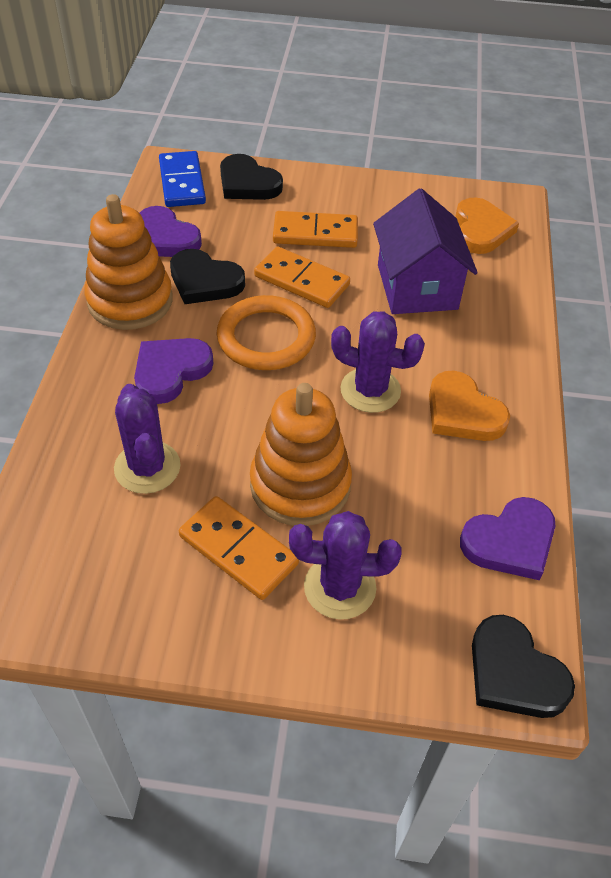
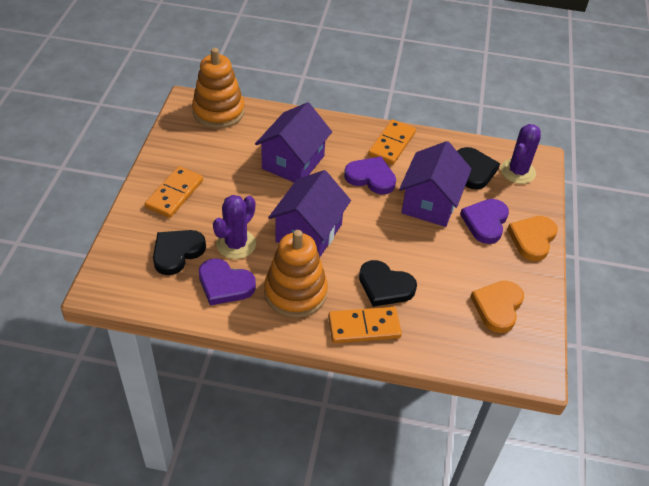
blue domino: 1 -> 0
orange ring: 1 -> 0
purple cactus: 3 -> 2
purple house: 1 -> 3

